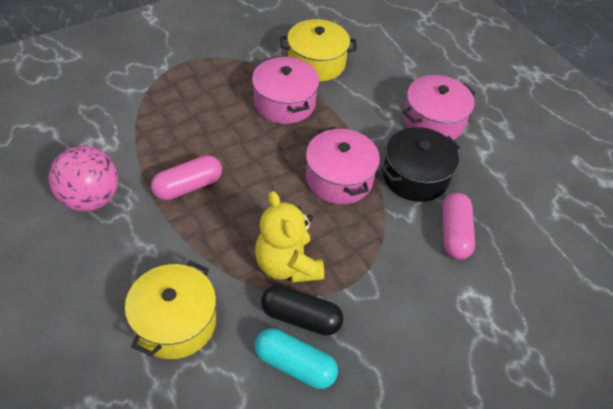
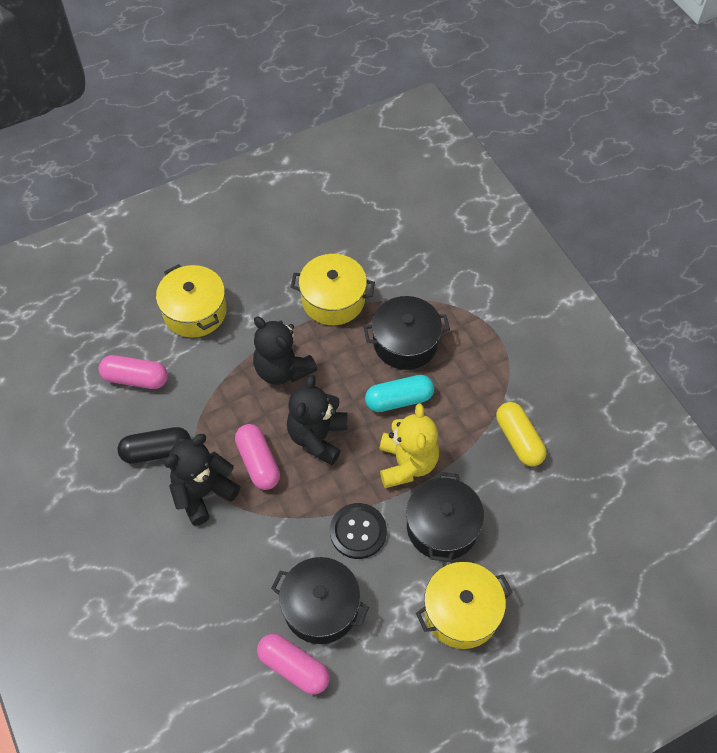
black button: 0 -> 1
black pot: 1 -> 3
black teddy bear: 0 -> 3
pink ball: 1 -> 0
pink capsule: 2 -> 3
pink pot: 3 -> 0
yellow capsule: 0 -> 1
yellow pot: 2 -> 3

